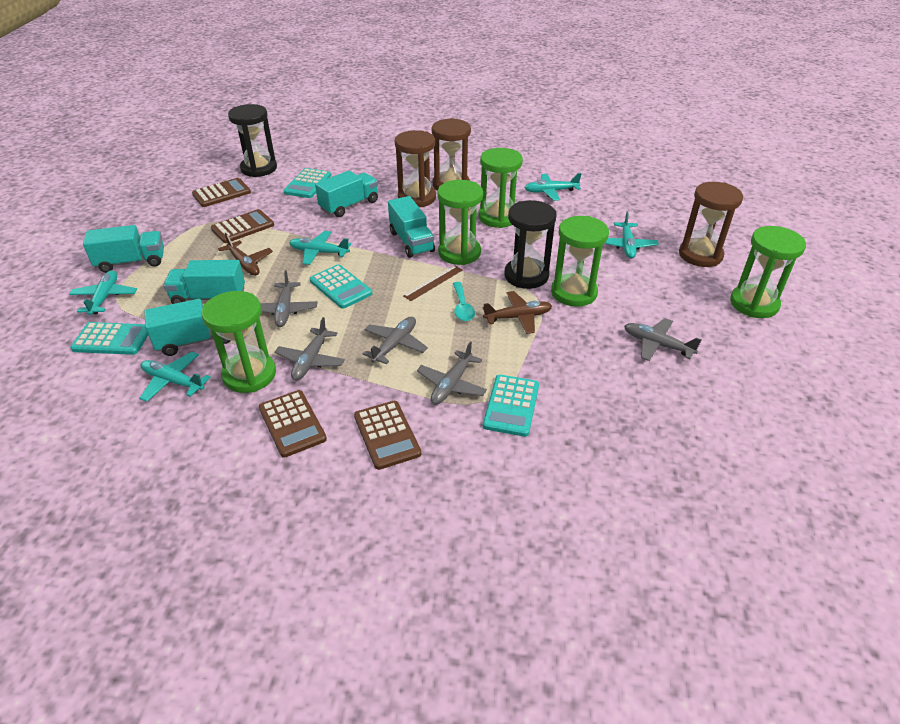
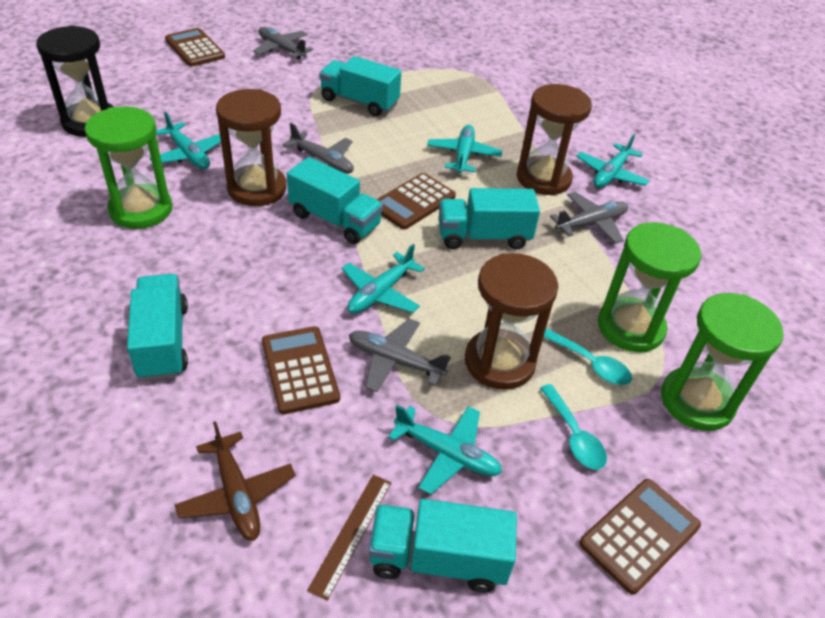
black hourglass: 2 -> 1
brown plane: 2 -> 1
green hourglass: 5 -> 3
grey plane: 5 -> 4
turquoise calculator: 4 -> 0
turquoise spoon: 1 -> 2

